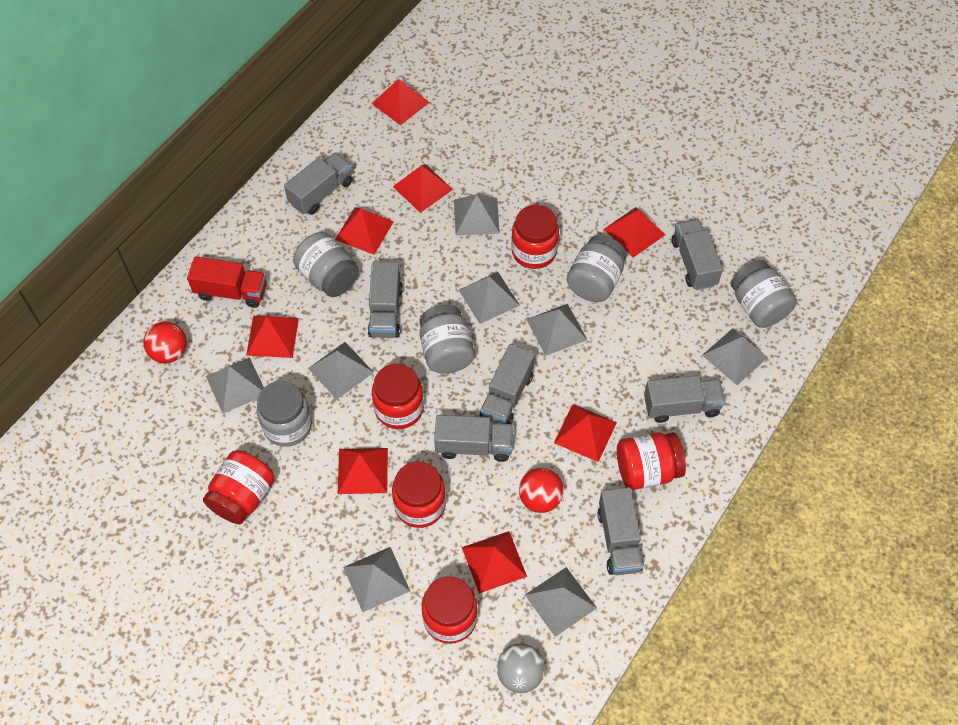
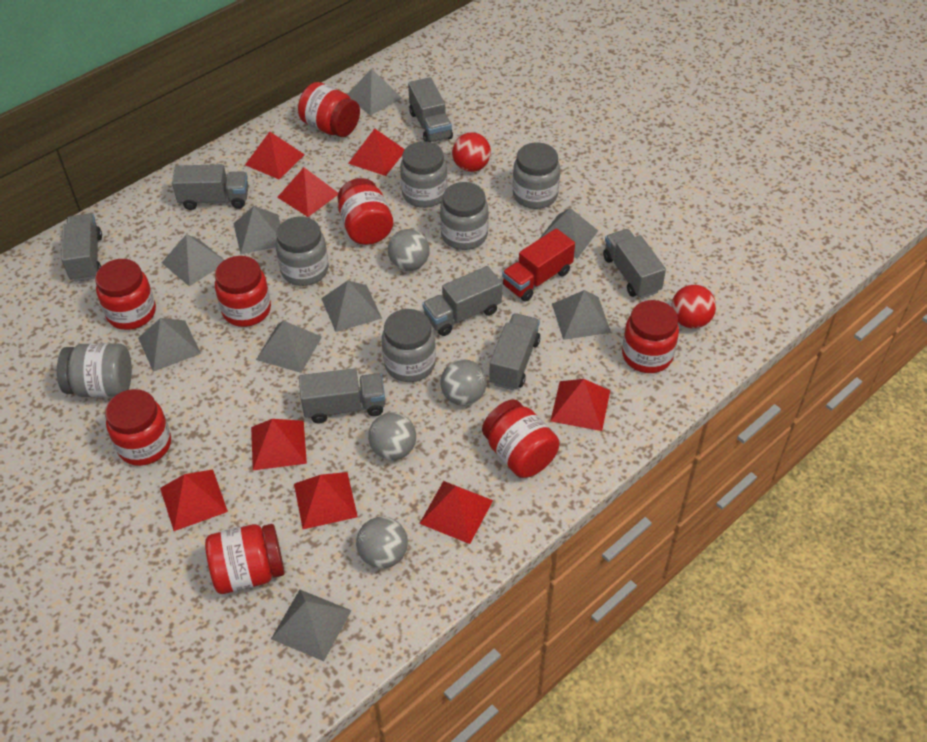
grey ball: 1 -> 4
grey jar: 5 -> 6
grey pyramid: 8 -> 9
red jar: 6 -> 8

